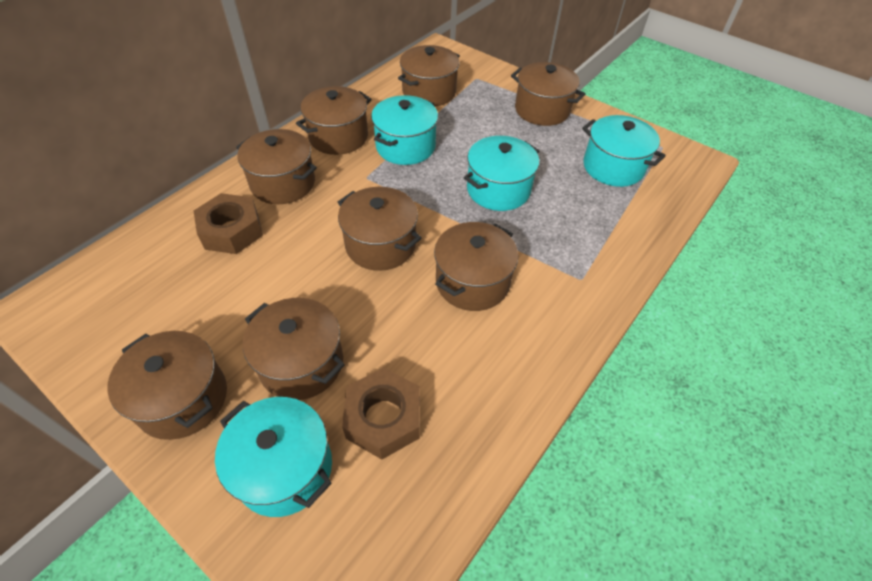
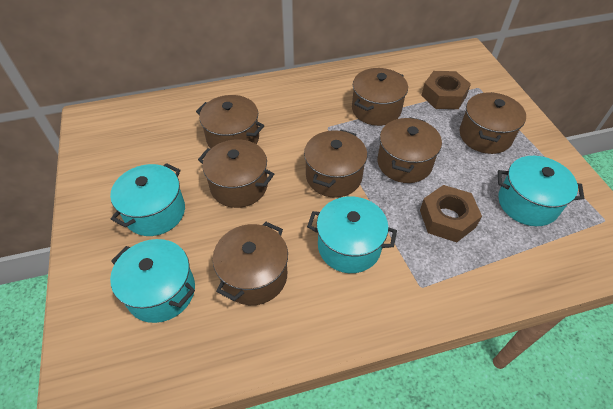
brown pot: 8 -> 7

